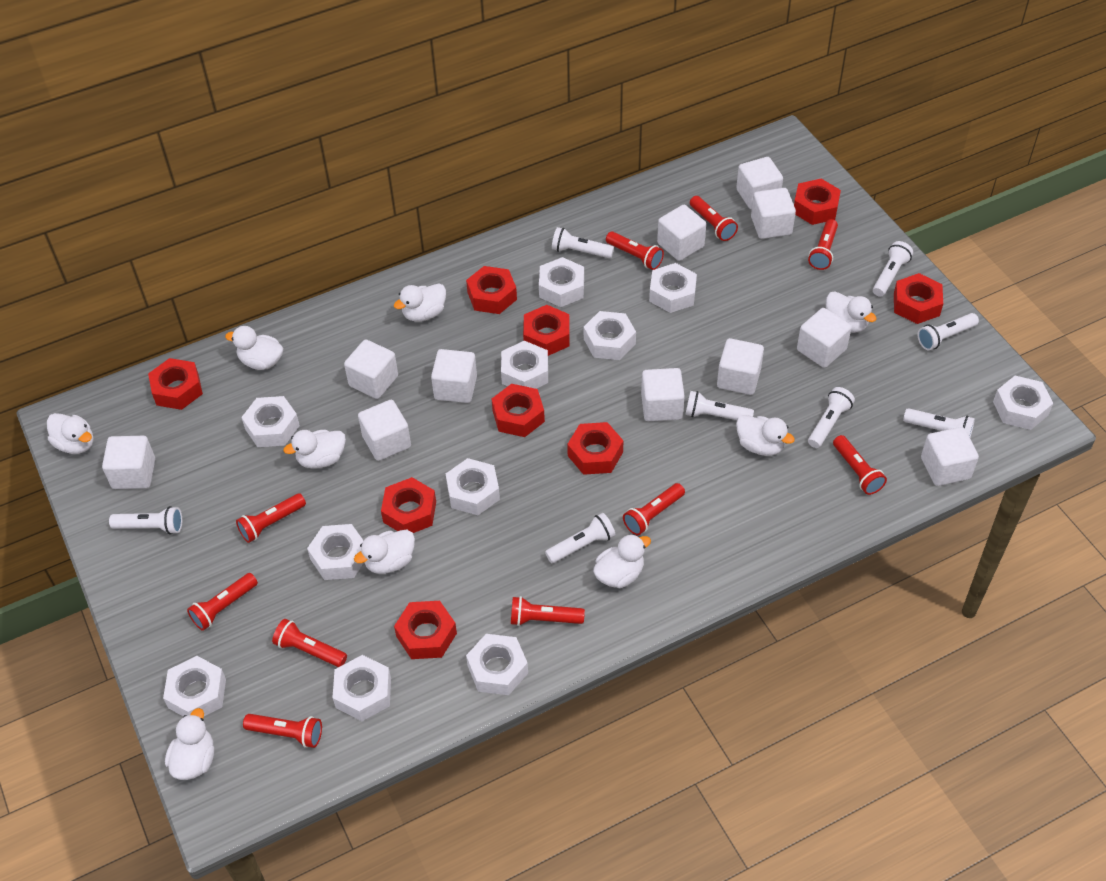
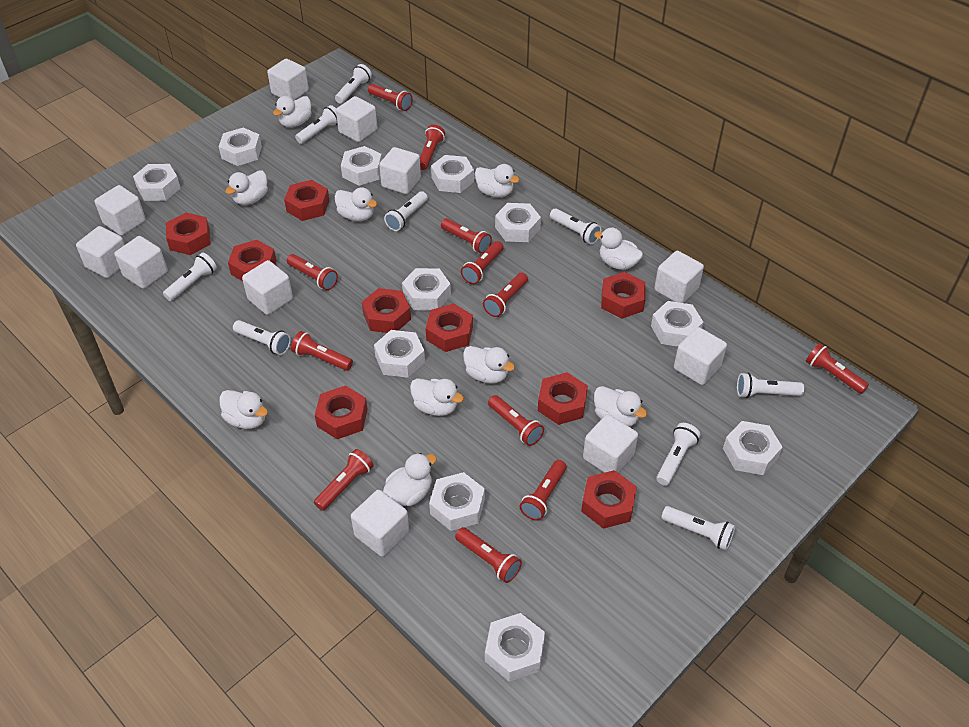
red flashlight: 10 -> 12
white duck: 9 -> 10
white flashlight: 8 -> 9

